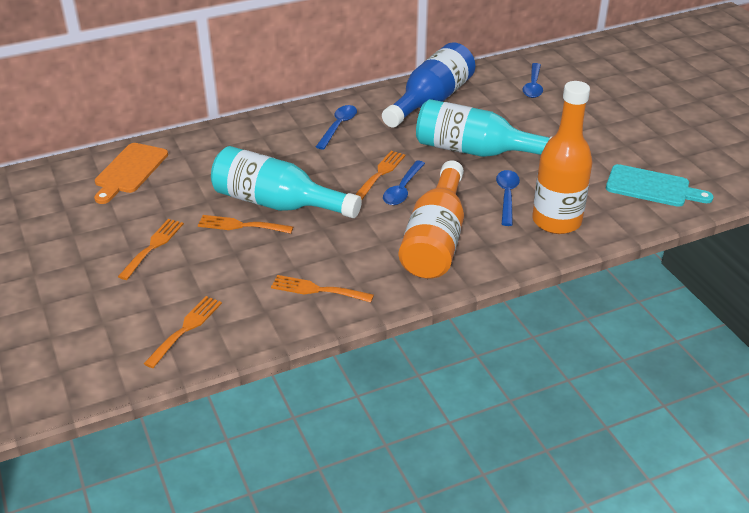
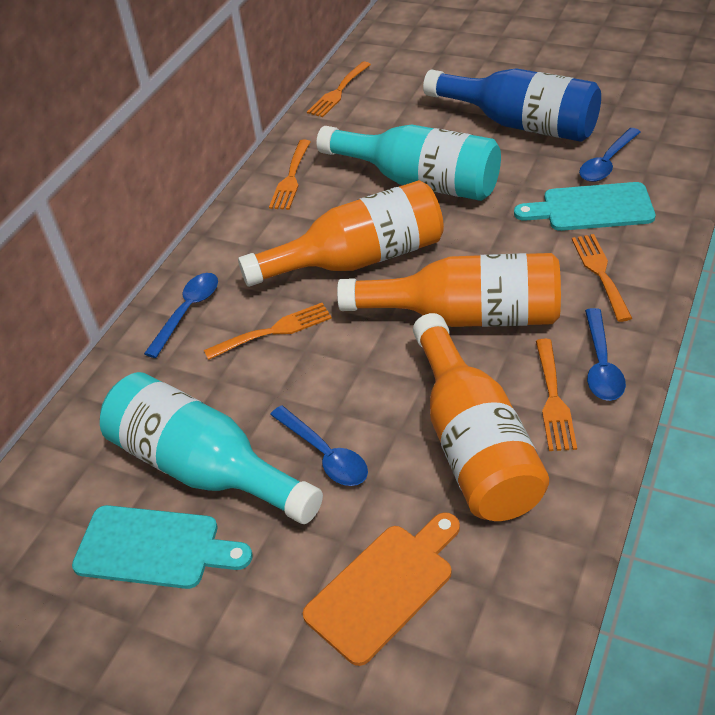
orange bottle: 2 -> 3
turquoise cutting board: 1 -> 2

